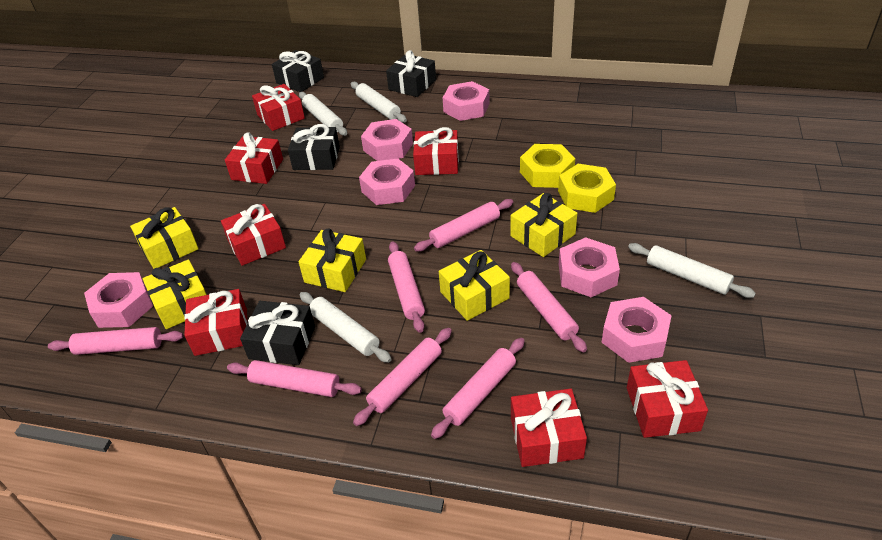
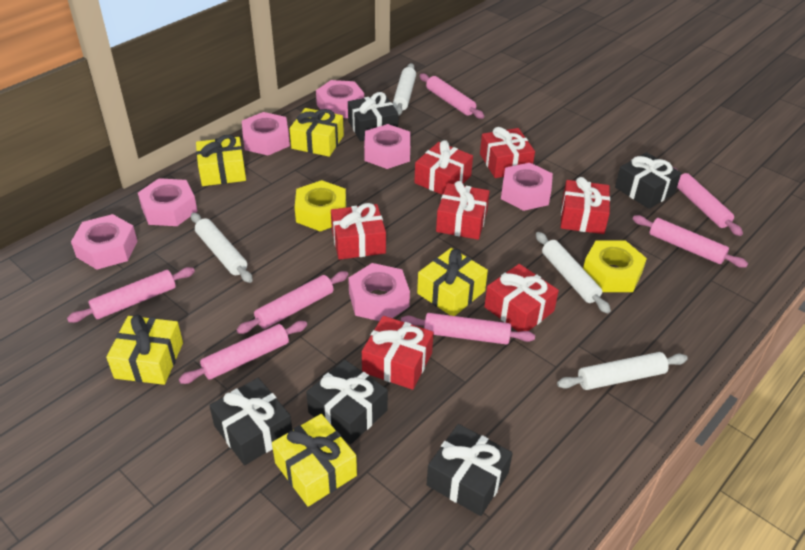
black gift: 4 -> 5
pink nut: 6 -> 7

